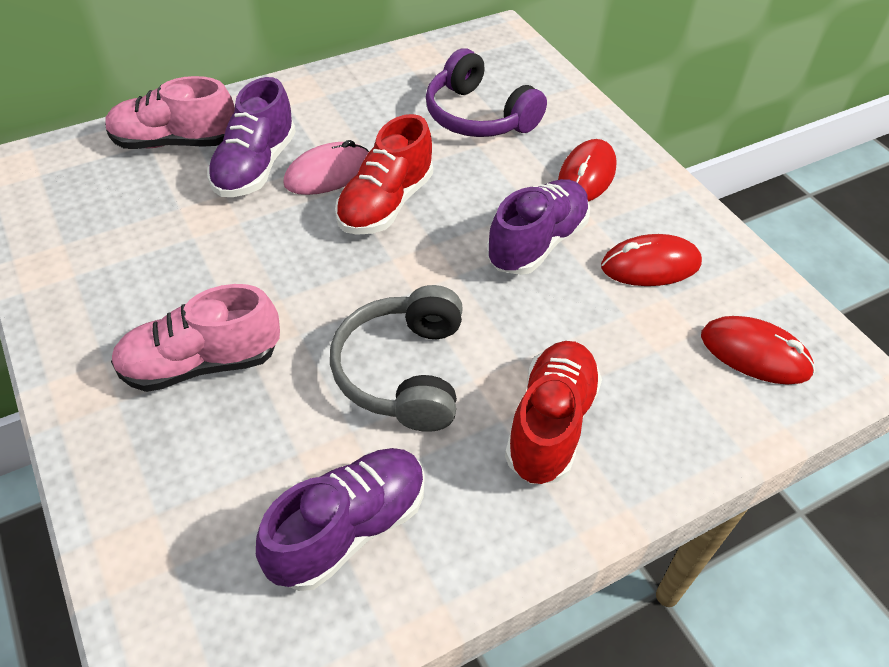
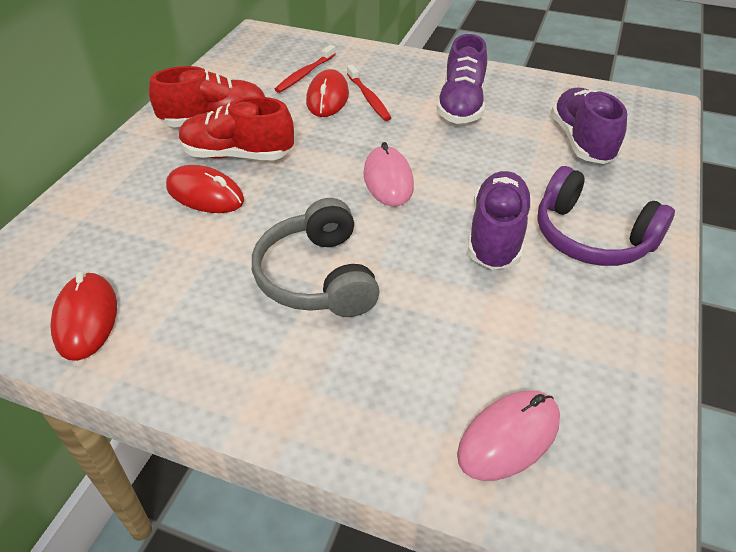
pink mouse: 1 -> 2
pink shoe: 2 -> 0
red toothbrush: 0 -> 2

